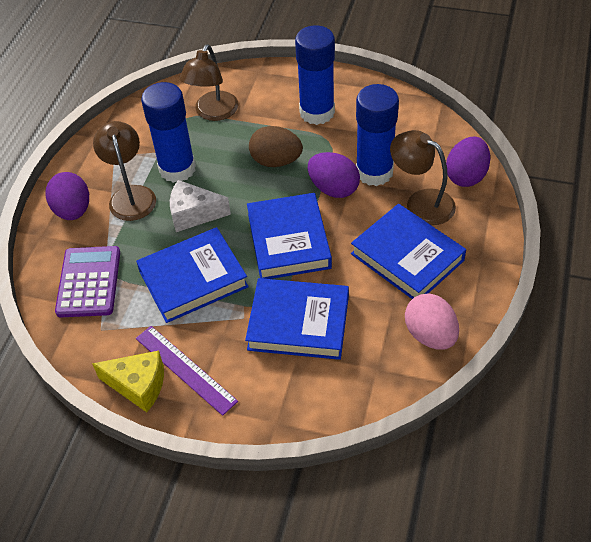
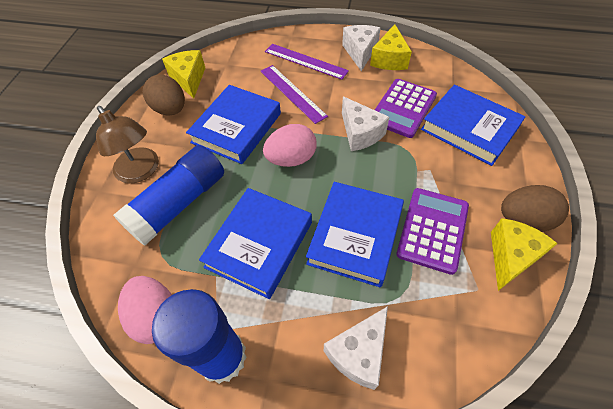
blue glue stick: 3 -> 2
brown egg: 1 -> 2
brown lamp: 3 -> 1
pink egg: 1 -> 2
purple calculator: 1 -> 2
purple egg: 3 -> 0
purple ruler: 1 -> 2
white cheese: 1 -> 3
yellow cheese: 1 -> 3

